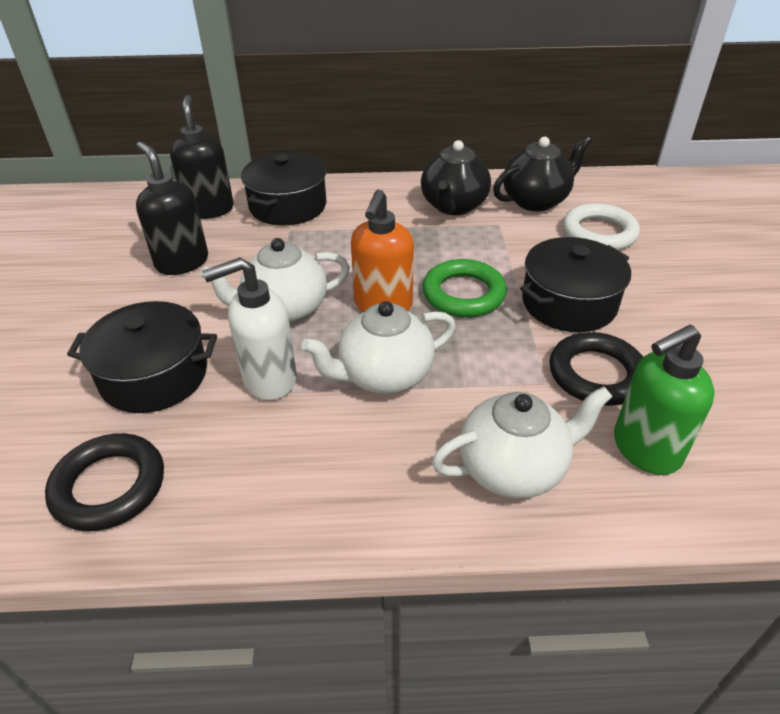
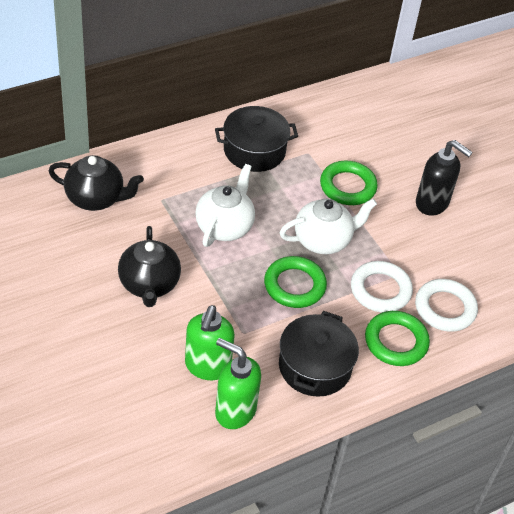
black pot: 3 -> 2
black ring: 2 -> 0
black soap dispenser: 2 -> 1
green ring: 1 -> 3
green soap dispenser: 1 -> 2
orange soap dispenser: 1 -> 0
white ring: 1 -> 2
white soap dispenser: 1 -> 0
white teapot: 3 -> 2

